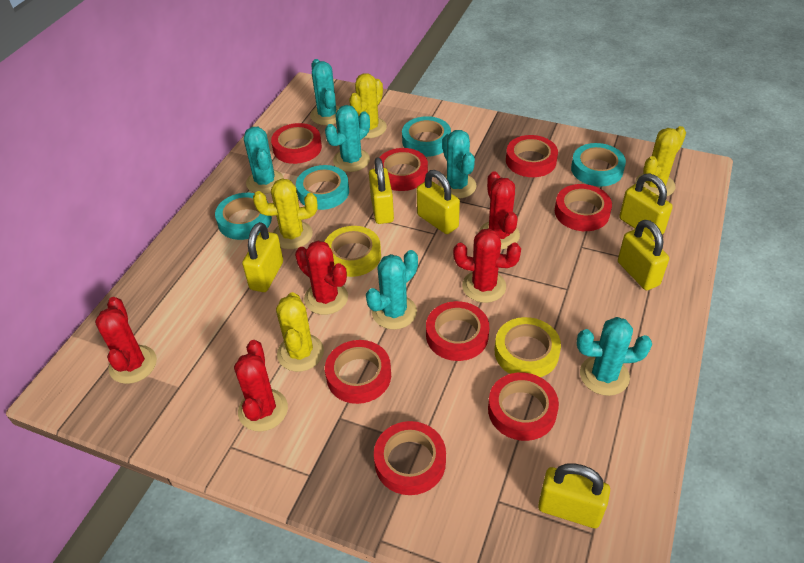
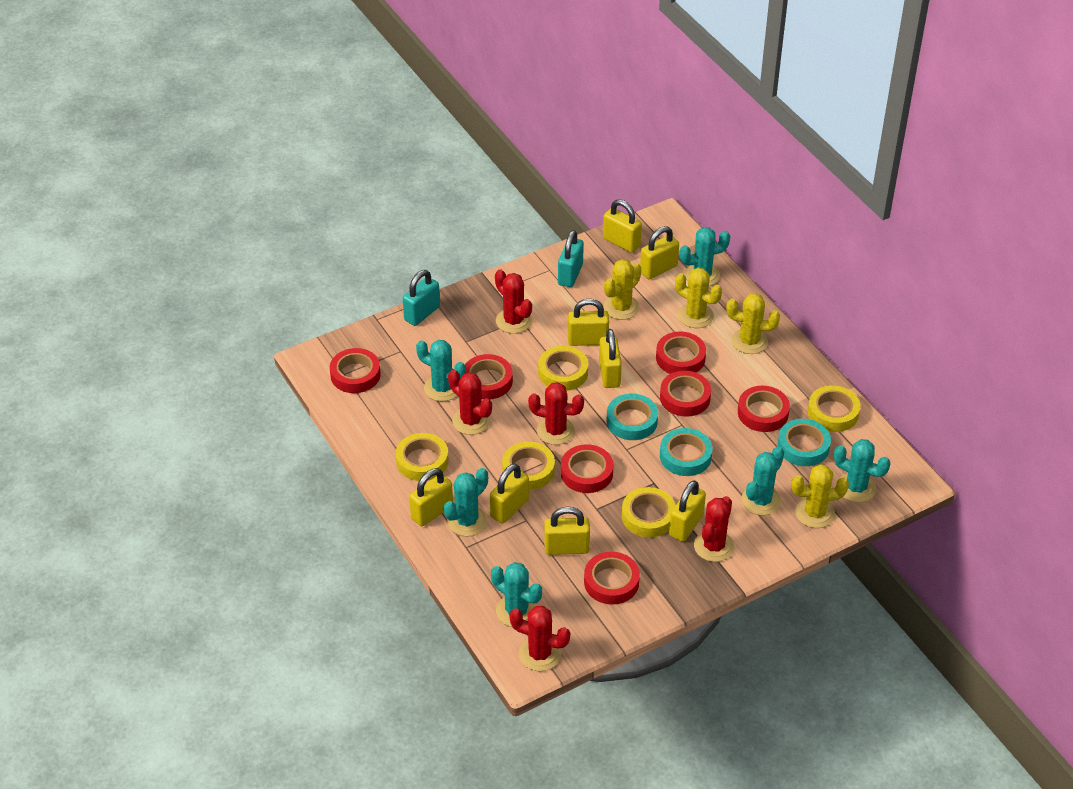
red tape: 8 -> 7
turquoise padlock: 0 -> 2
turquoise tape: 4 -> 3
yellow padlock: 6 -> 8
yellow tape: 2 -> 5

